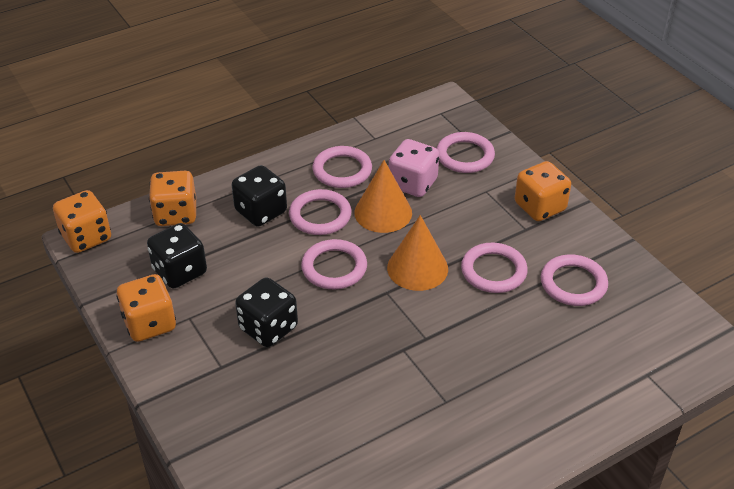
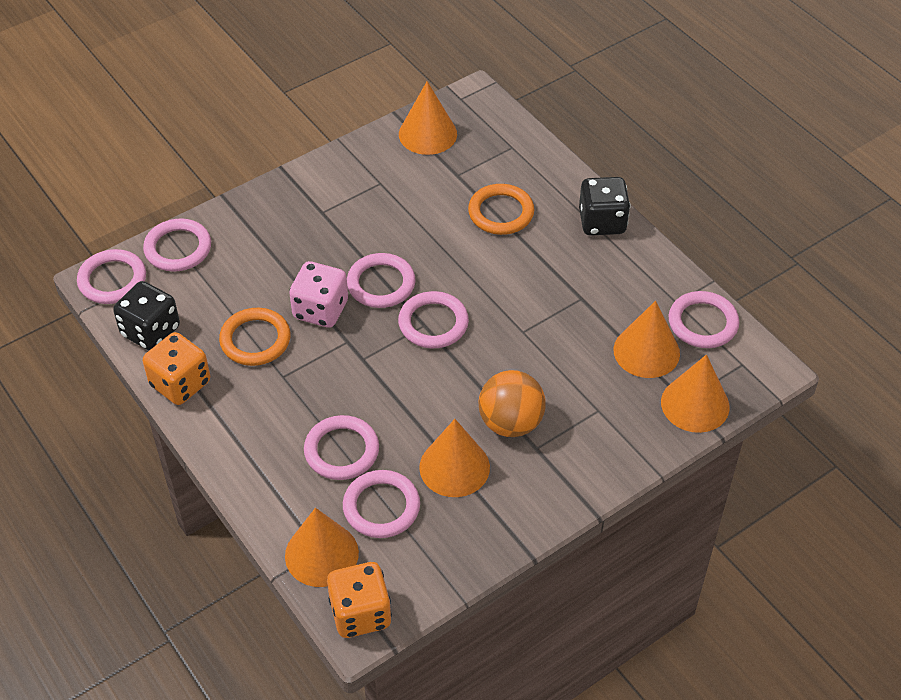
black dice: 3 -> 2
orange ball: 0 -> 1
orange cone: 2 -> 5
orange dice: 4 -> 2
orange ring: 0 -> 2
pink ring: 6 -> 7

